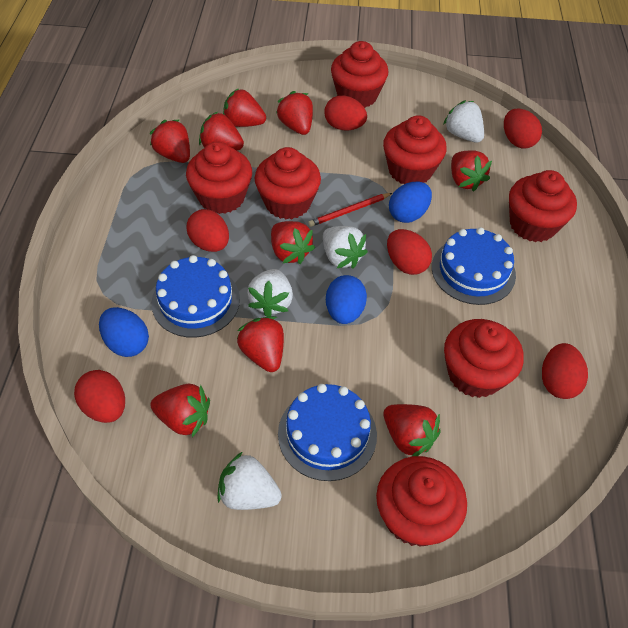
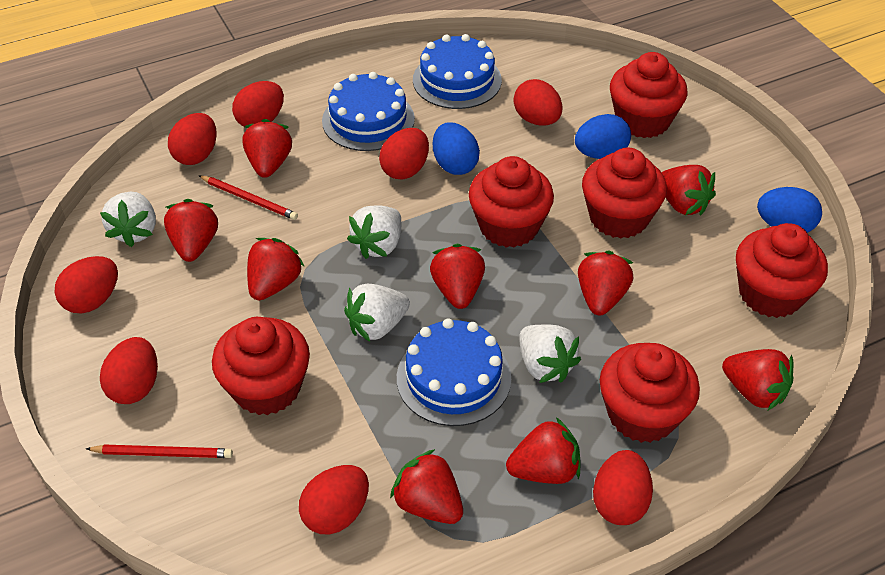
red cupcake: 7 -> 6
red egg: 6 -> 8
red pencil: 1 -> 2

